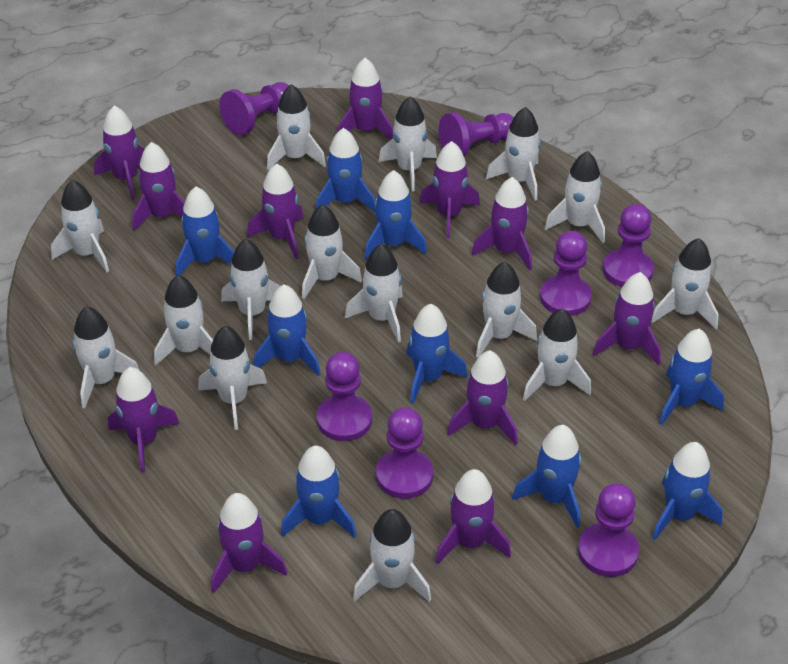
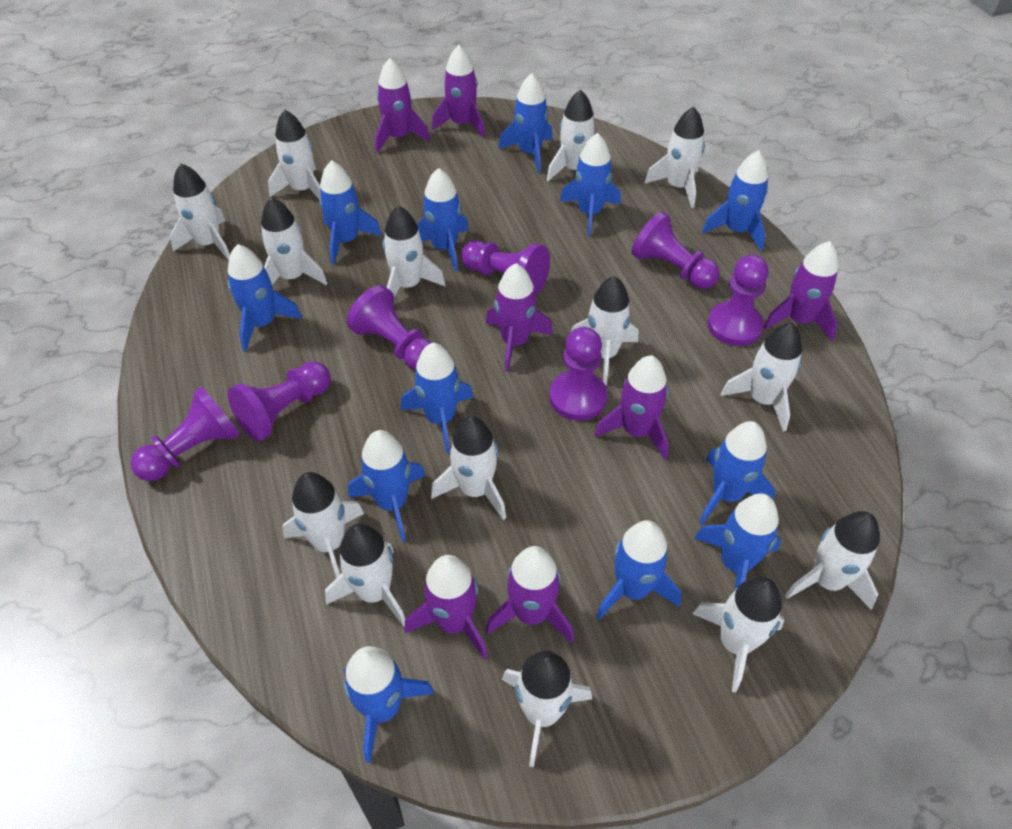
blue rocket: 9 -> 12
purple rocket: 11 -> 7
white rocket: 15 -> 14

